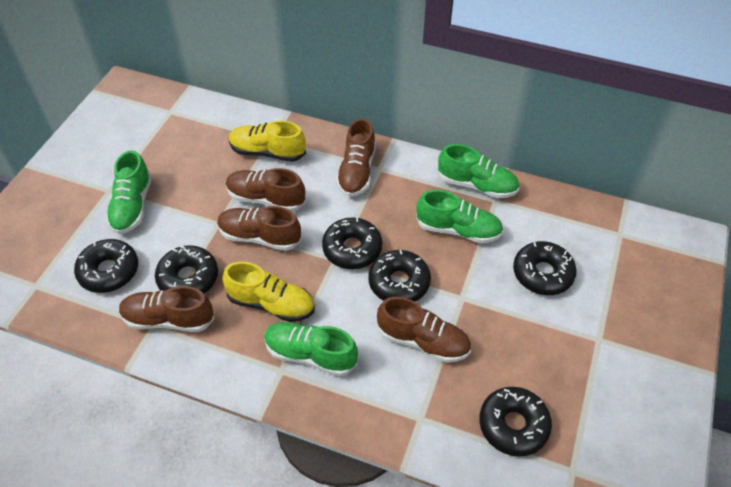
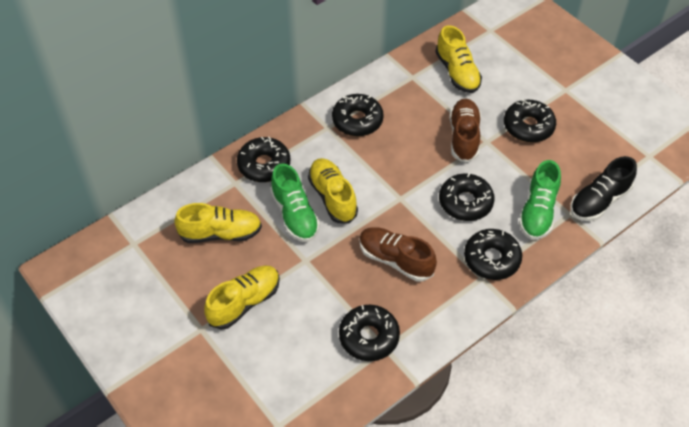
black shoe: 0 -> 1
brown shoe: 5 -> 2
green shoe: 4 -> 2
yellow shoe: 2 -> 4

